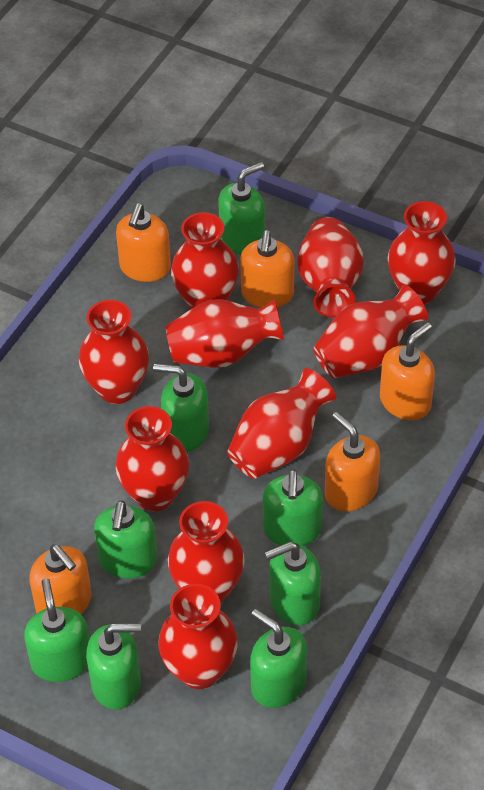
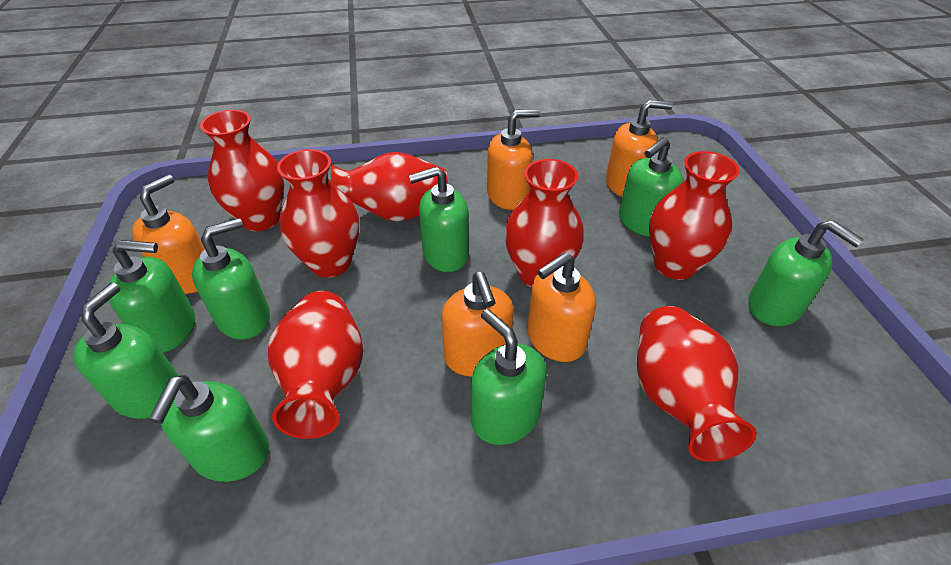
red vase: 10 -> 7

